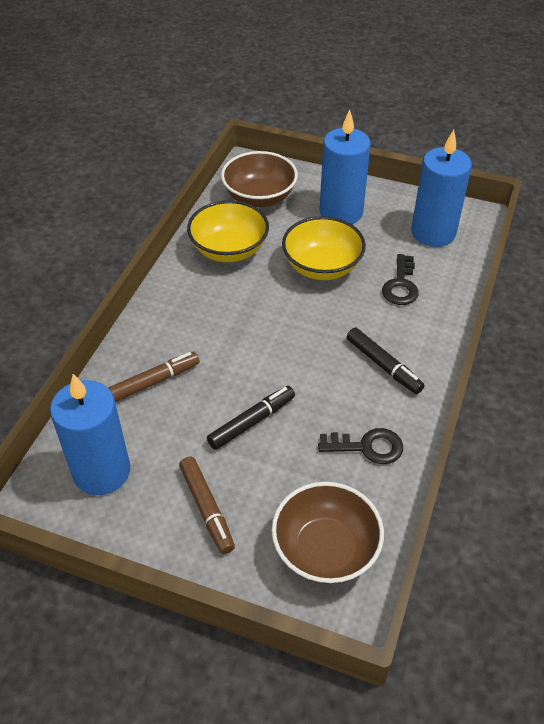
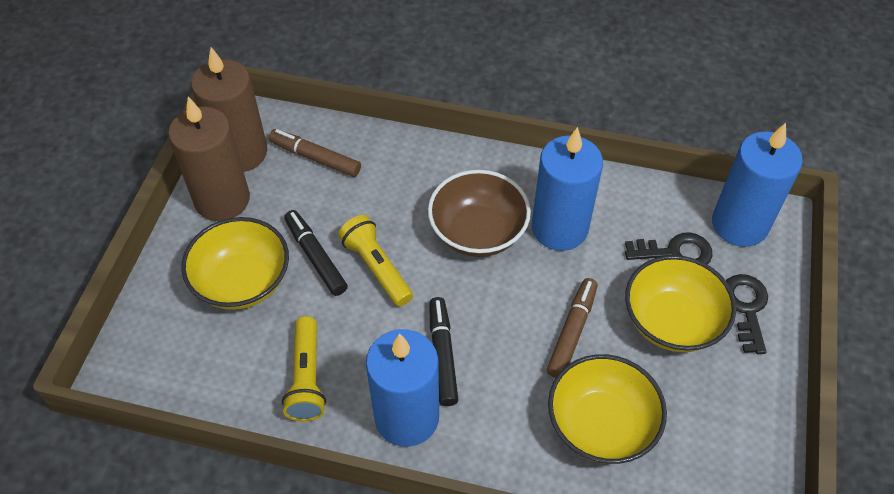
brown bowl: 2 -> 1
brown candle: 0 -> 2
yellow bowl: 2 -> 3
yellow flashlight: 0 -> 2

